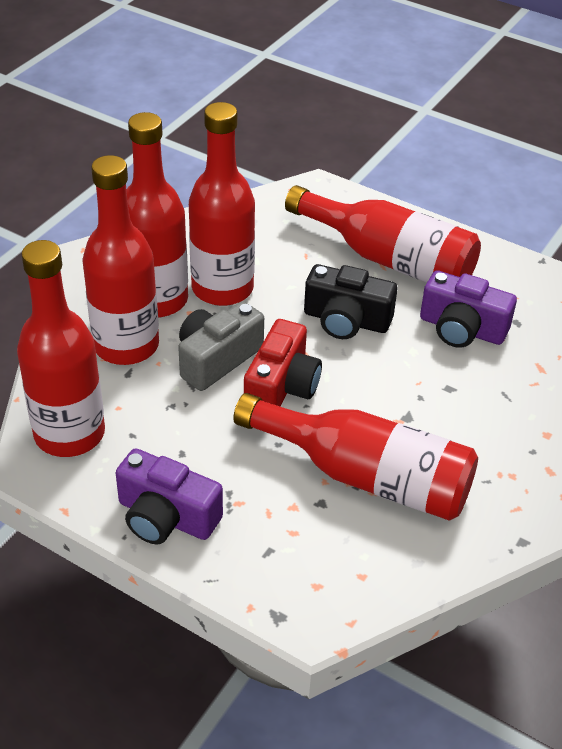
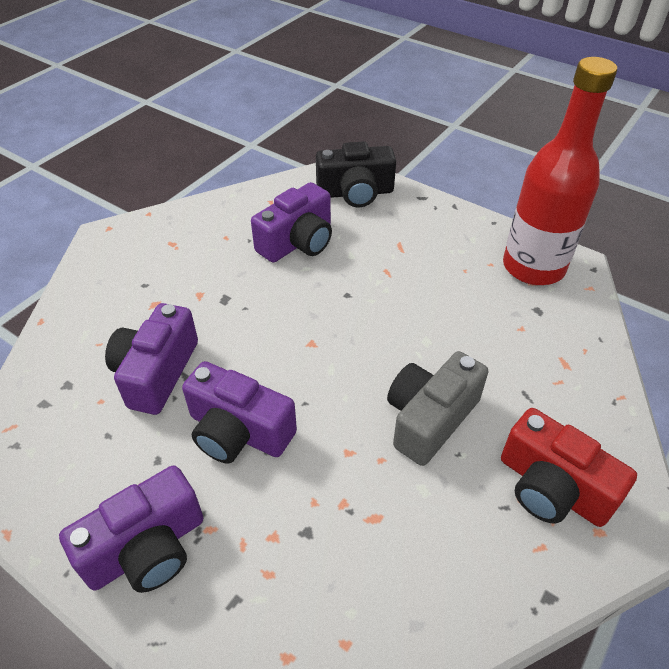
purple camera: 2 -> 4
red bottle: 6 -> 1

